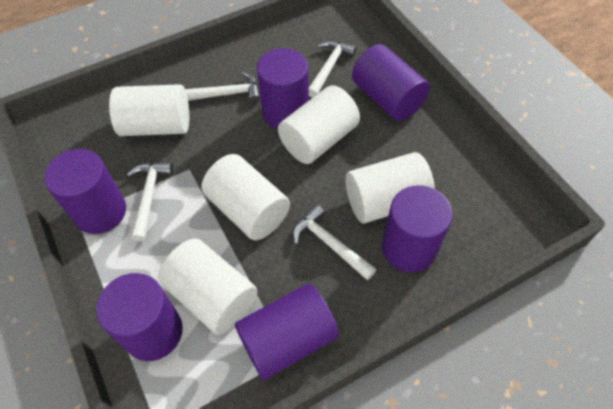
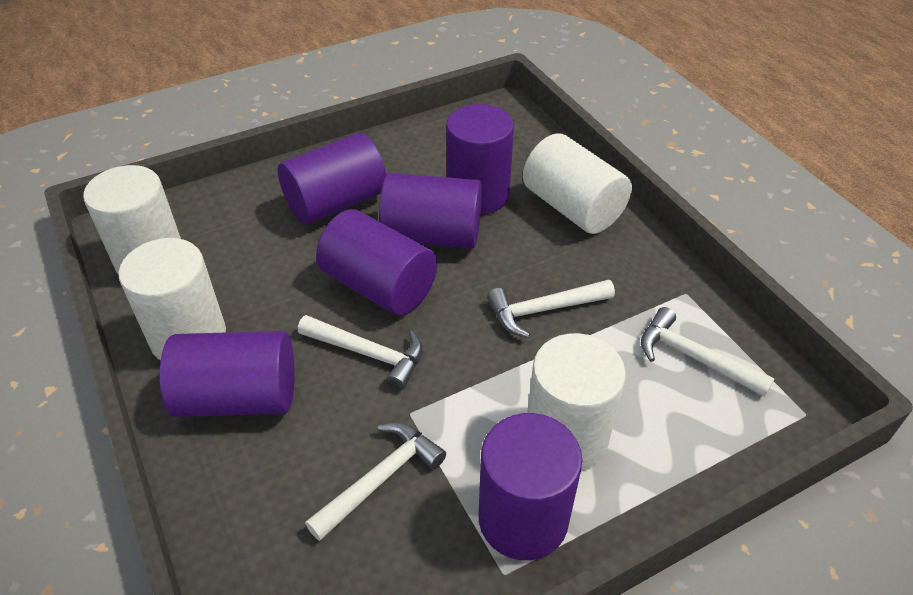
white cylinder: 5 -> 4

